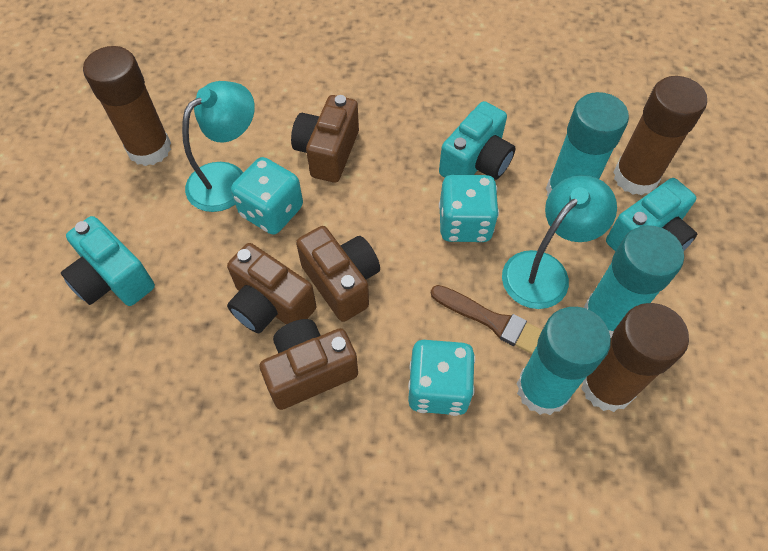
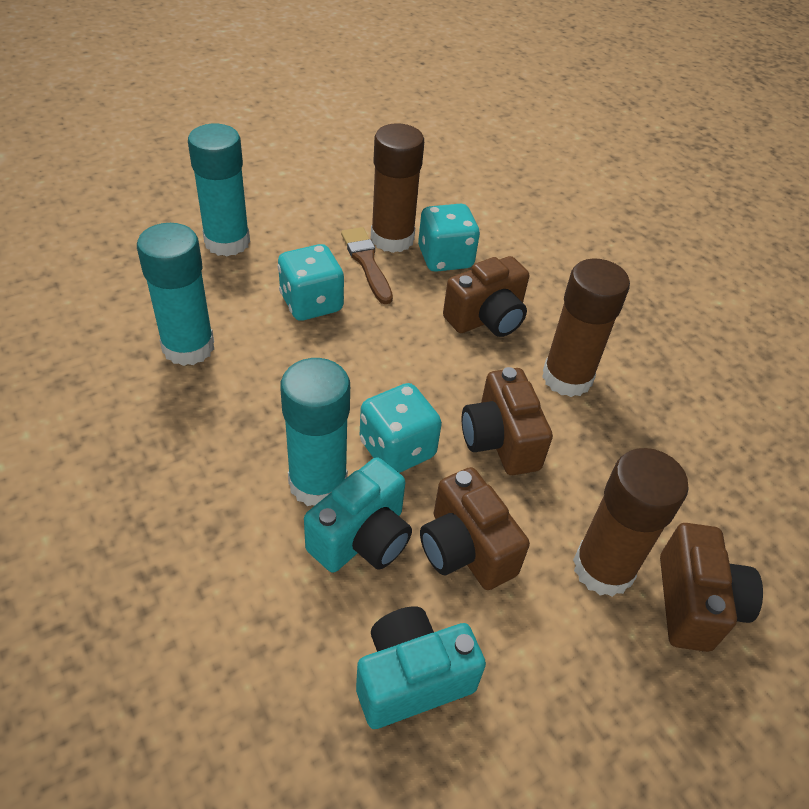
turquoise camera: 3 -> 2
turquoise lamp: 2 -> 0

